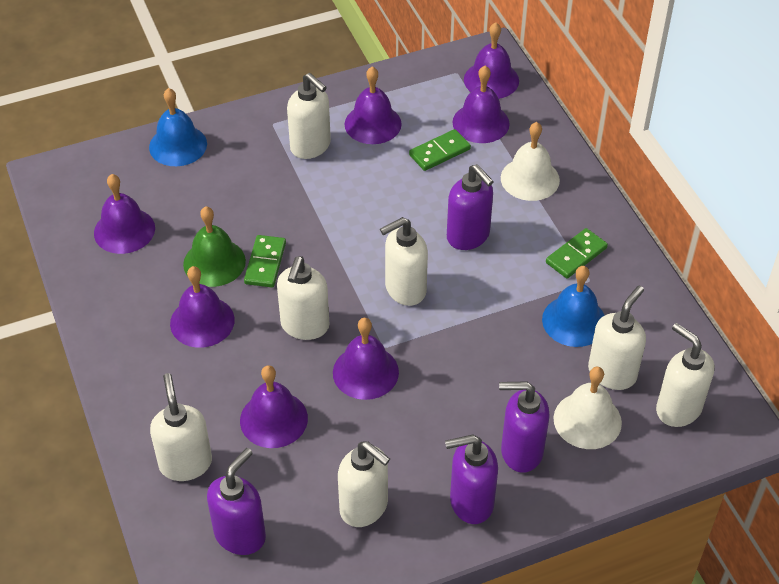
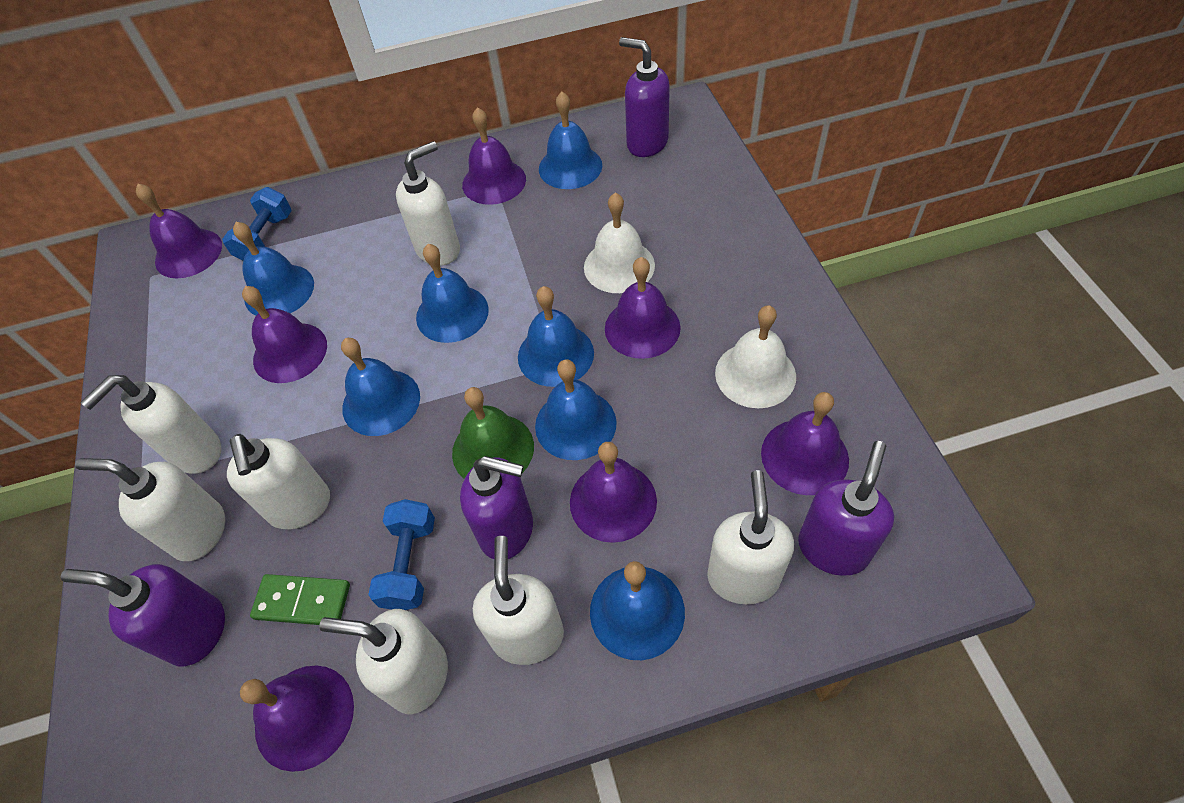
blue bell: 2 -> 7
blue dumbbell: 0 -> 2
green domino: 3 -> 1

